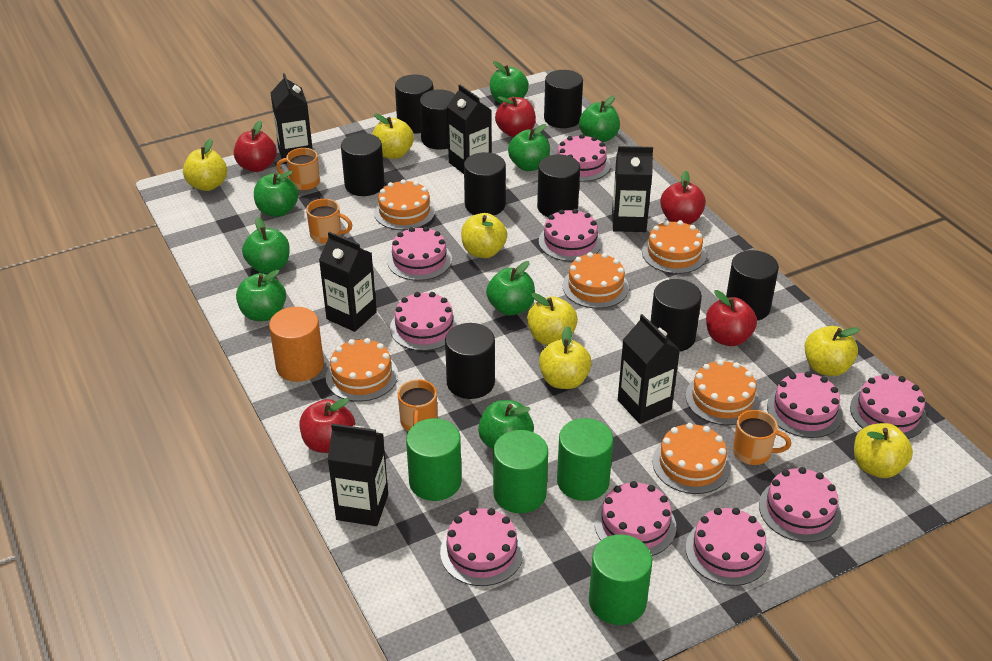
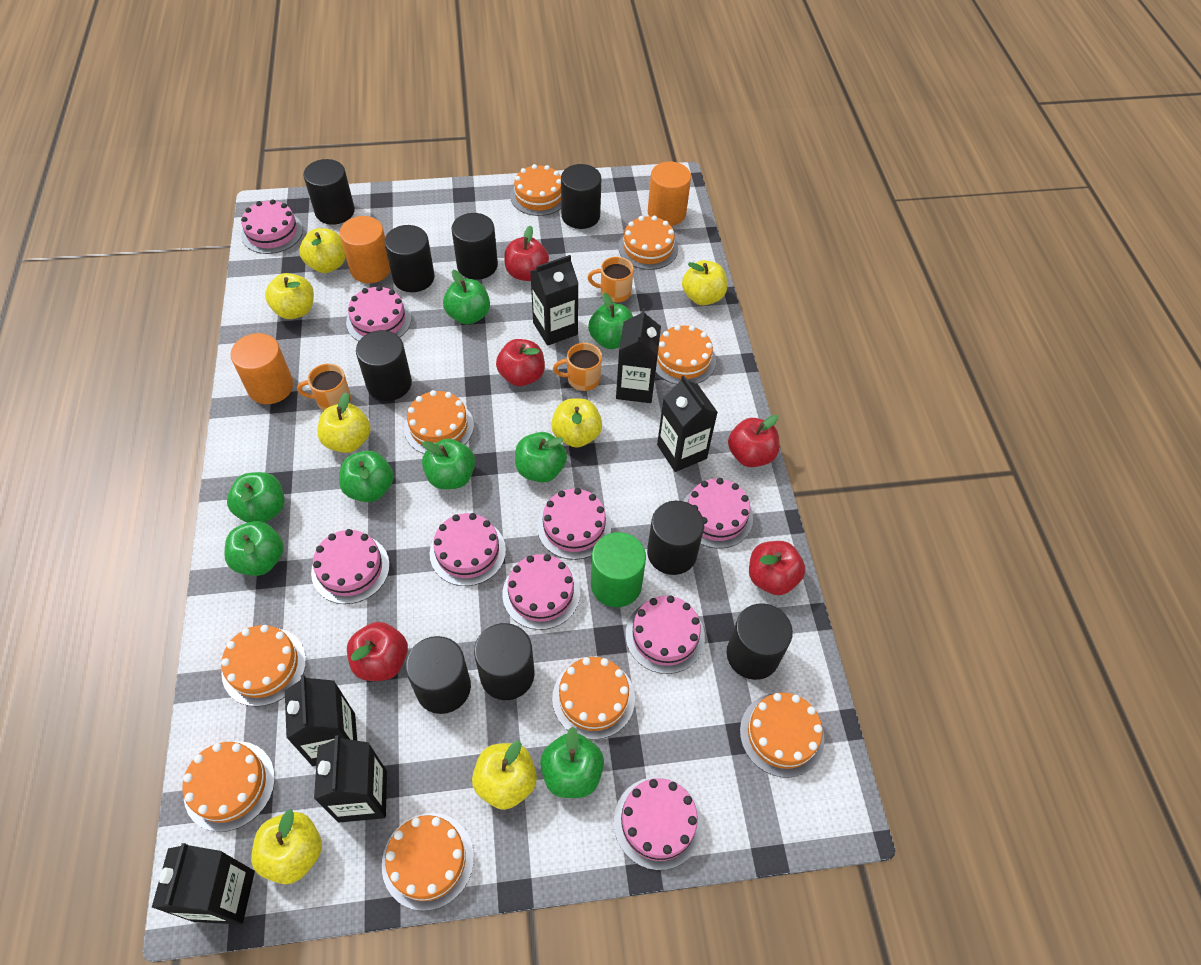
green cylinder: 4 -> 1
orange cake: 6 -> 9
orange cylinder: 1 -> 3
orange mug: 4 -> 3
pink cake: 10 -> 9

